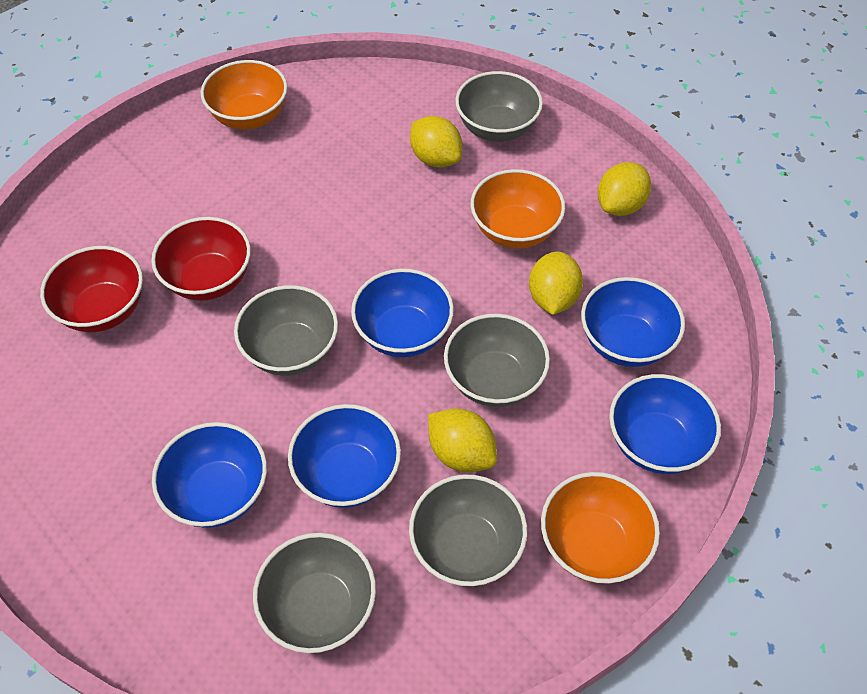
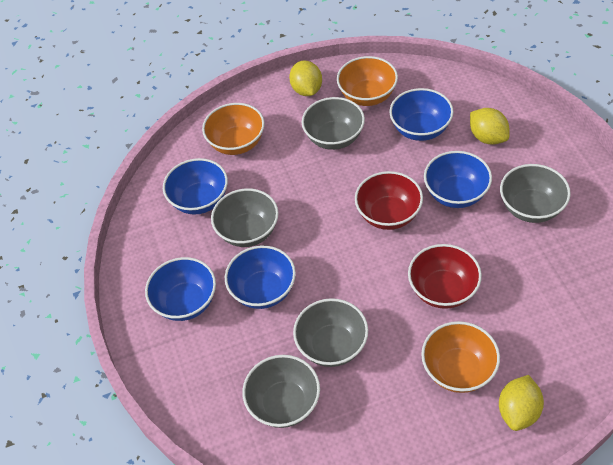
yellow lemon: 4 -> 3

